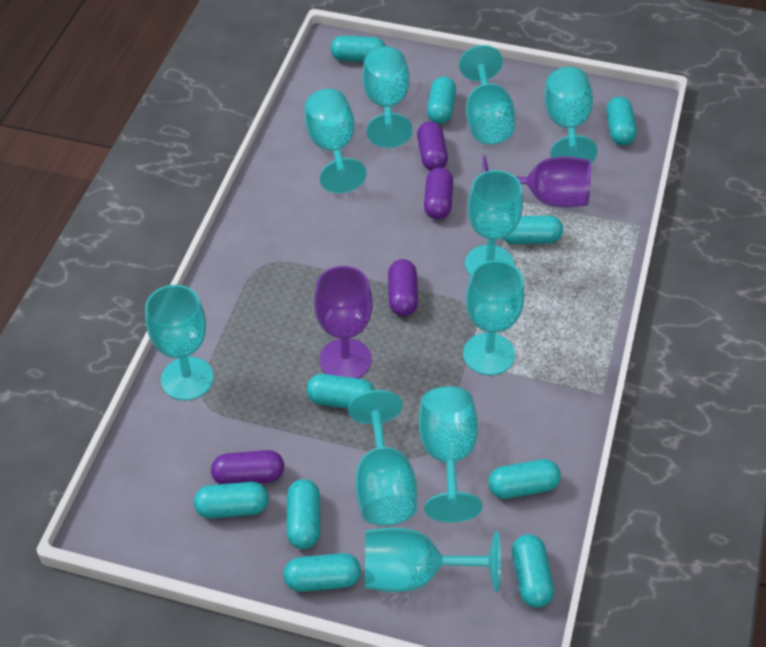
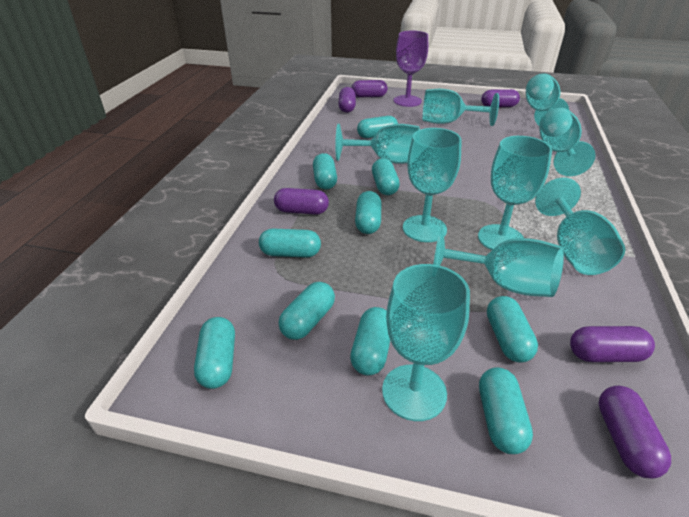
purple capsule: 4 -> 6
purple goblet: 2 -> 1
turquoise goblet: 10 -> 9

